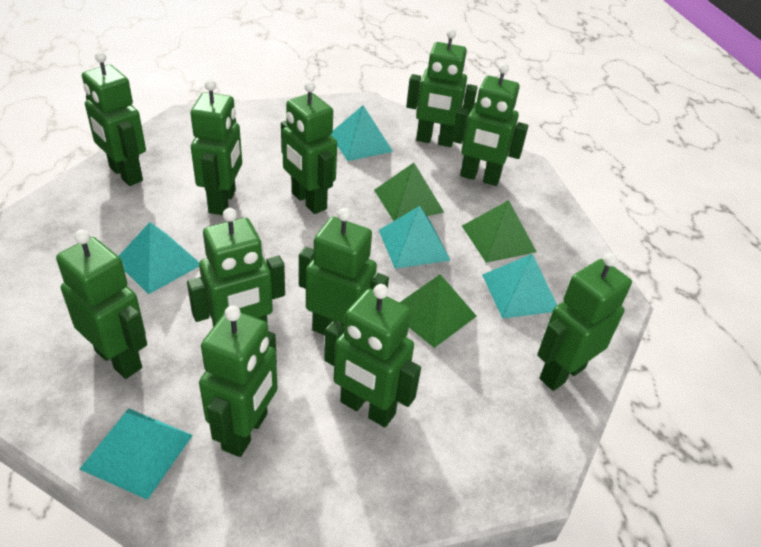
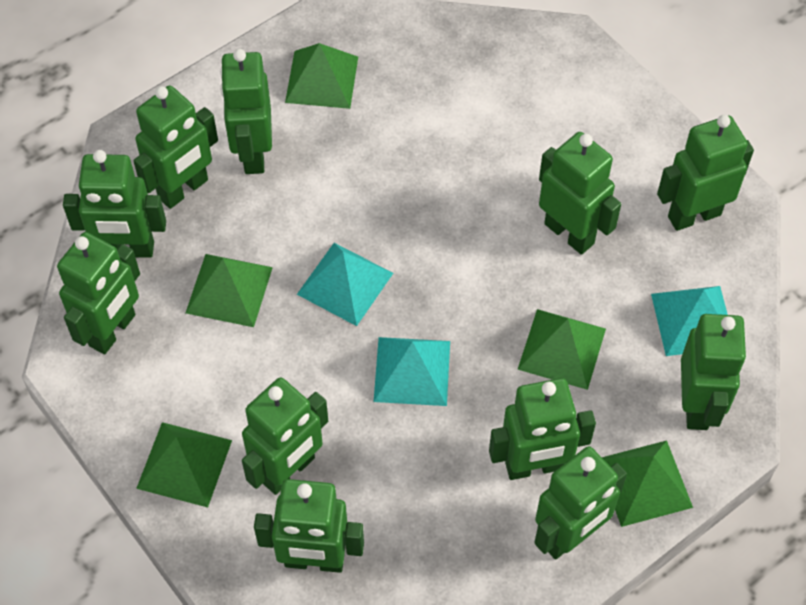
green pyramid: 3 -> 5
turquoise pyramid: 5 -> 3

